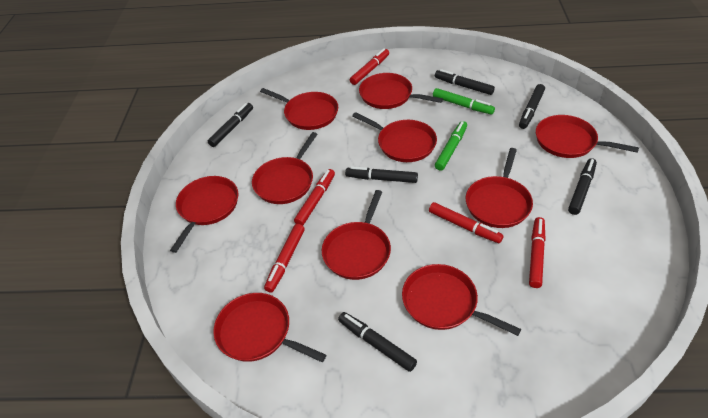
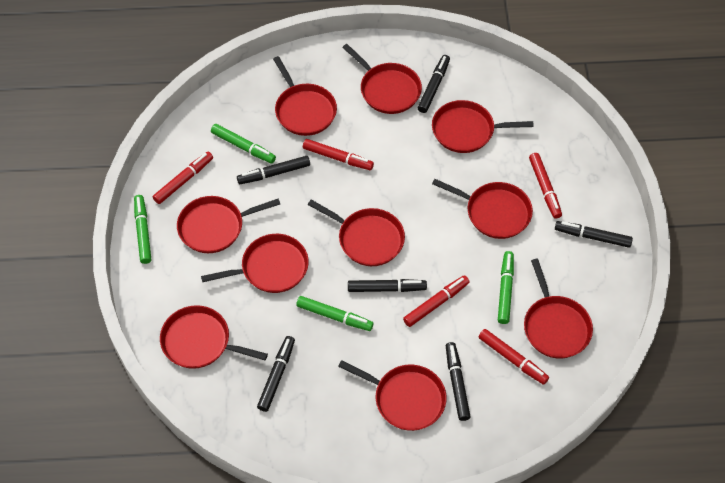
green marker: 2 -> 4

